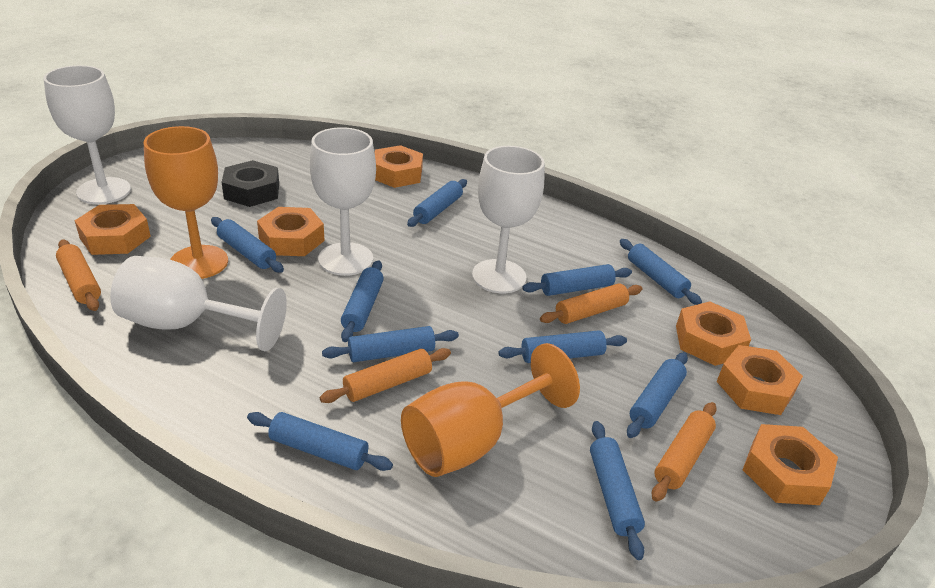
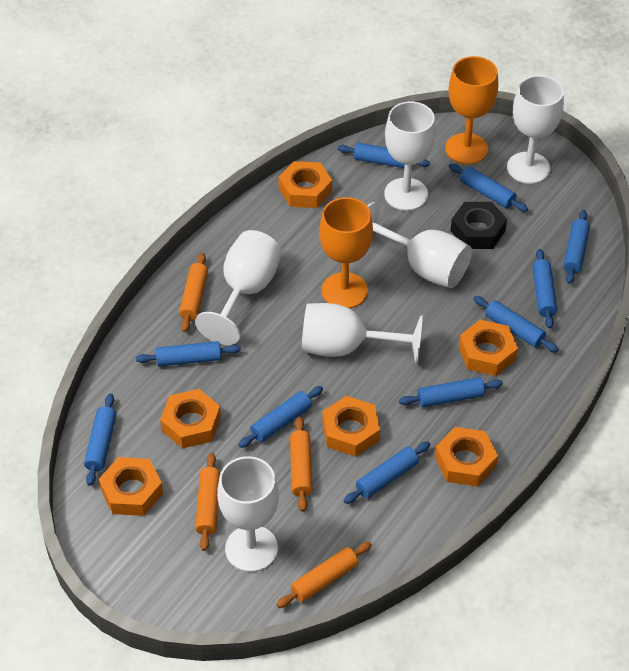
white goblet: 4 -> 6

